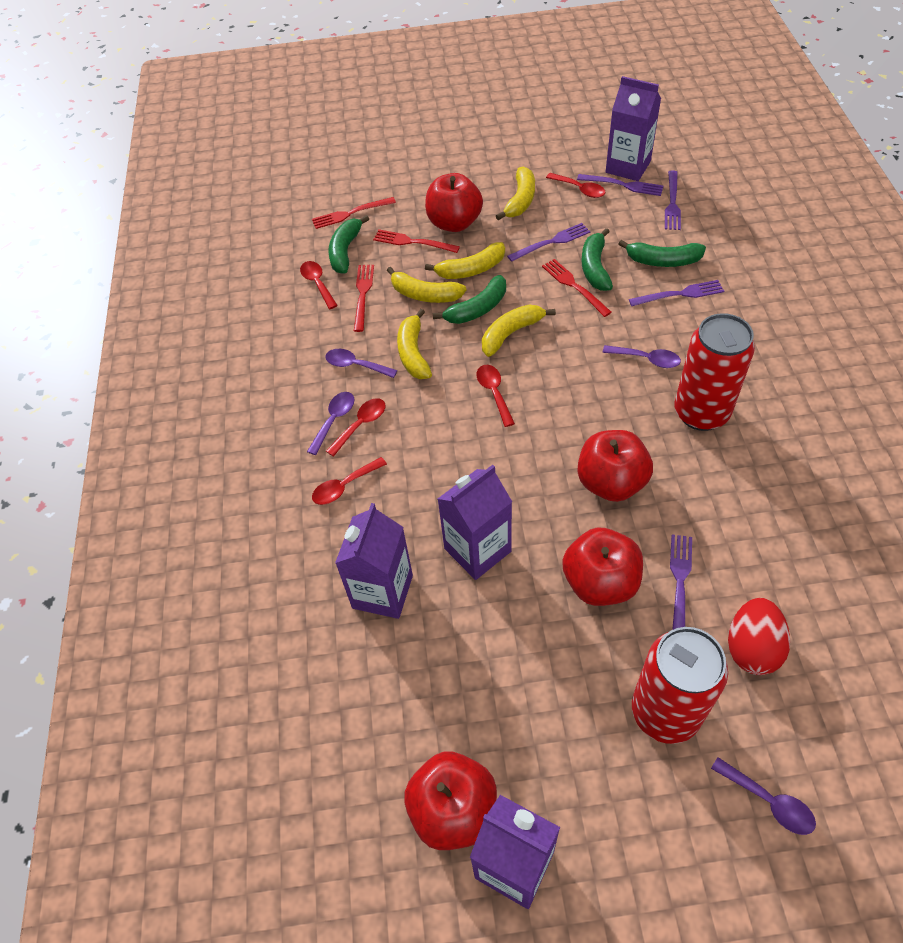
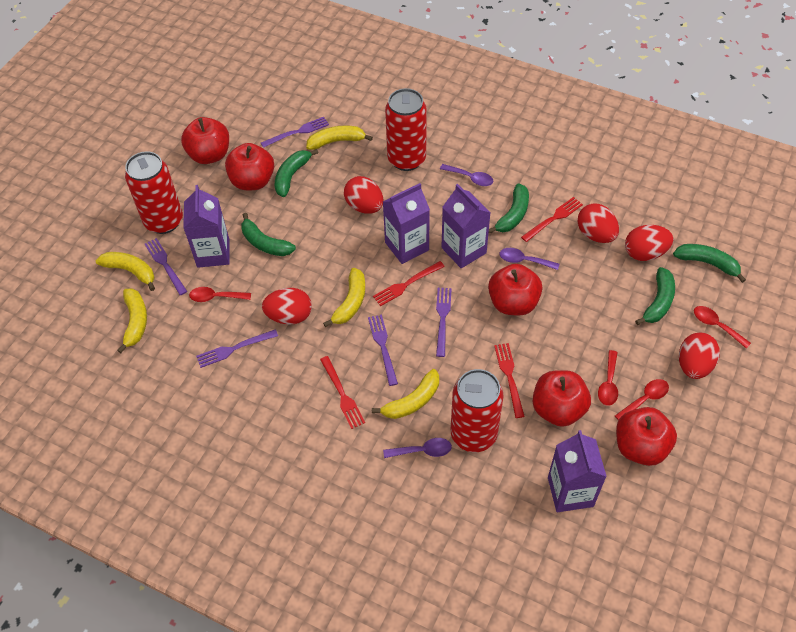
green banana: 4 -> 5
purple spoon: 4 -> 3
red apple: 4 -> 5
red can: 2 -> 3
red egg: 1 -> 5
red spoon: 5 -> 4

